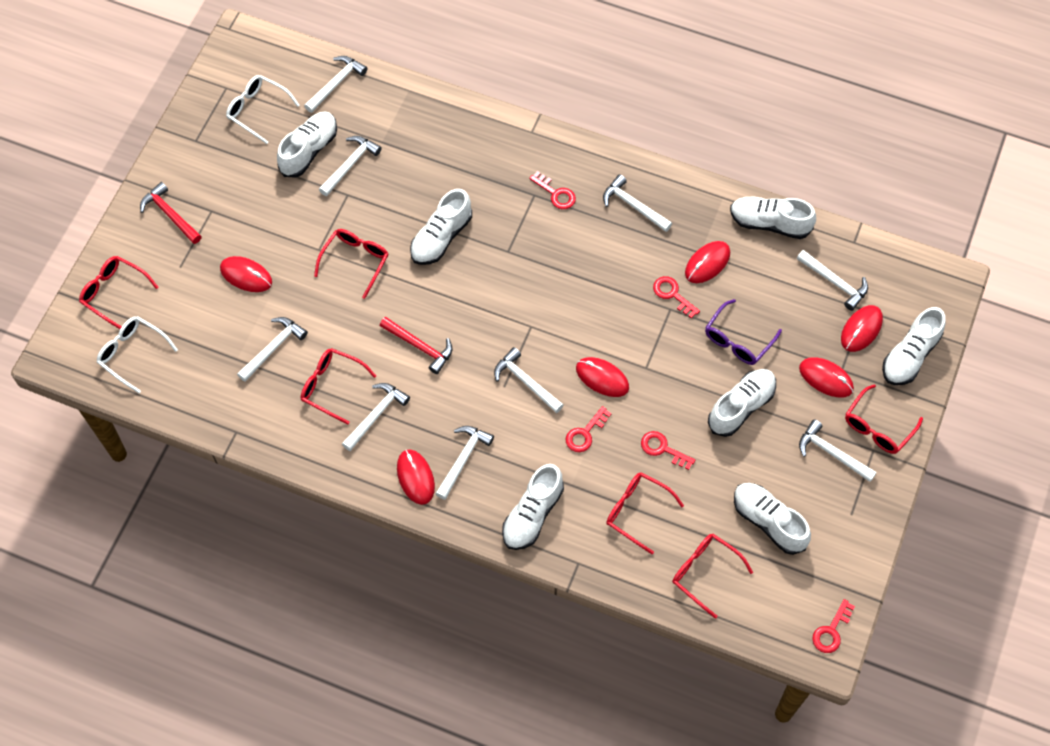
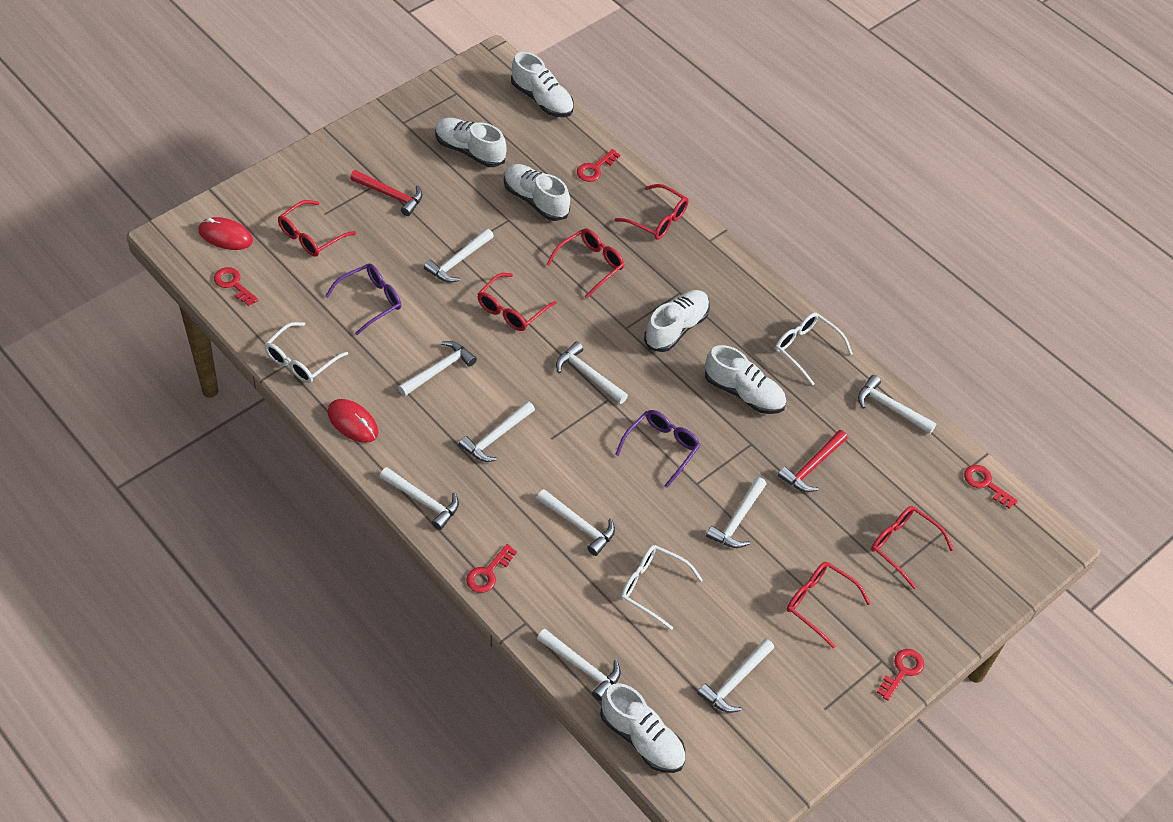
purple glasses: 1 -> 2
red mouse: 6 -> 2
white glasses: 2 -> 3
white hammer: 9 -> 10
white shoe: 7 -> 6

